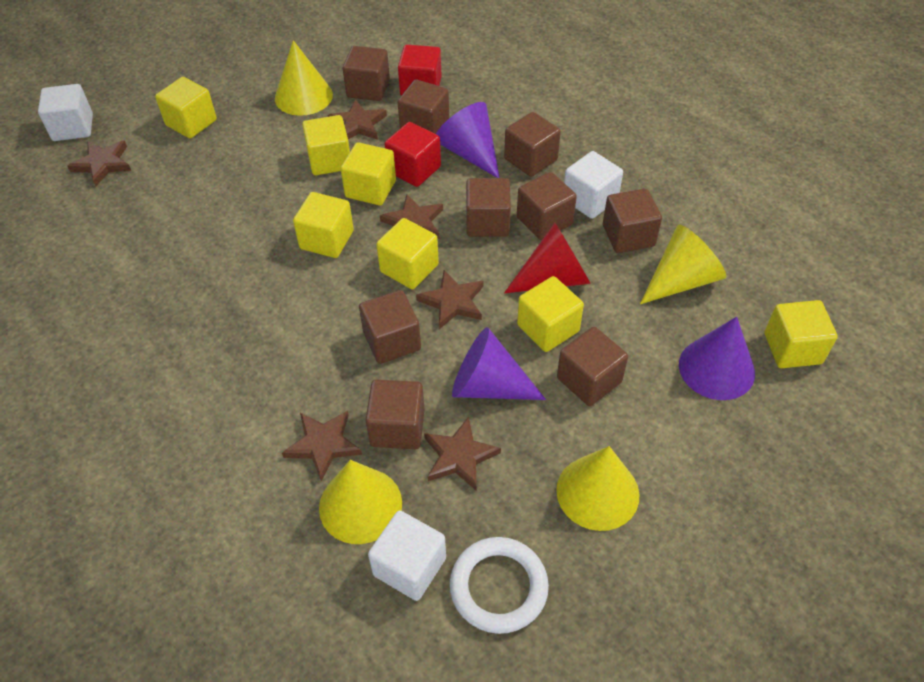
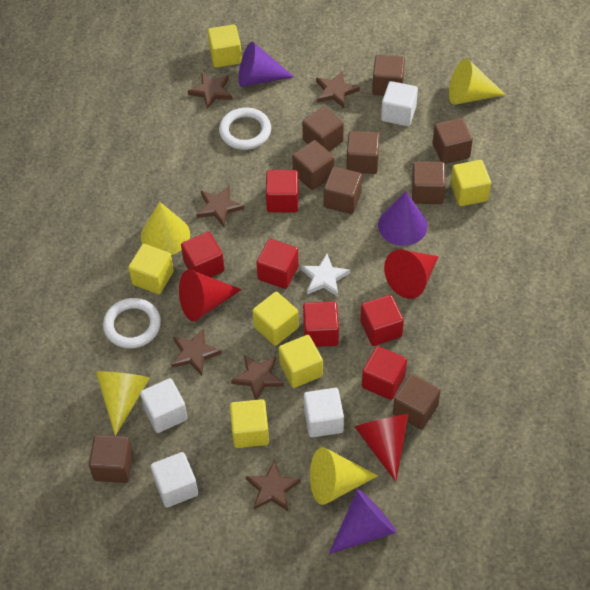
red cone: 1 -> 3
red cube: 2 -> 6
white cube: 3 -> 4
white ring: 1 -> 2
white star: 0 -> 1
yellow cube: 7 -> 6

